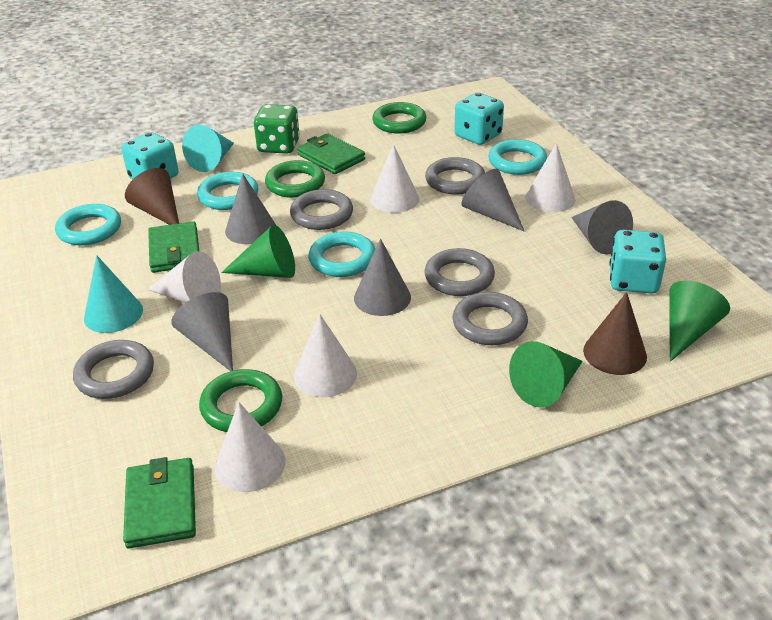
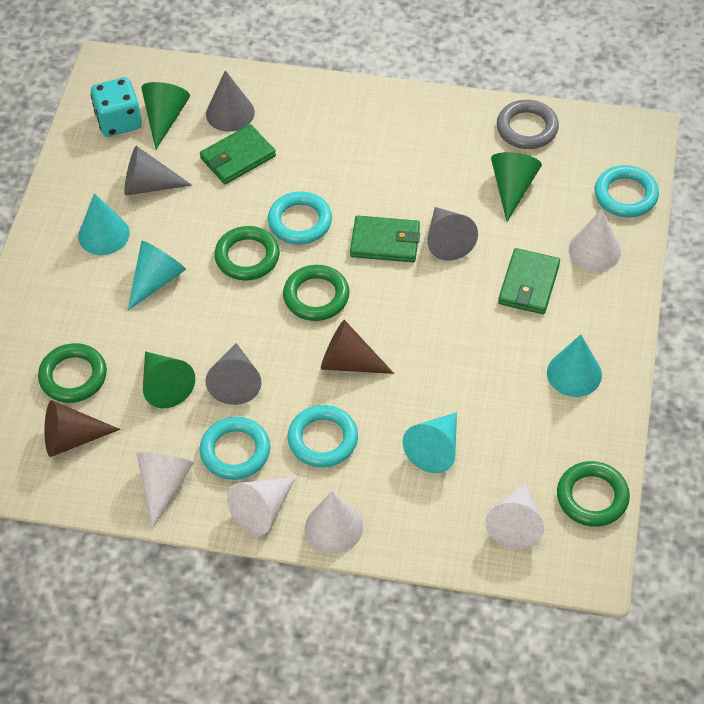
green dice: 1 -> 0
green ring: 3 -> 4
grey cone: 5 -> 4
grey ring: 5 -> 1
turquoise cone: 2 -> 4
turquoise dice: 3 -> 1

